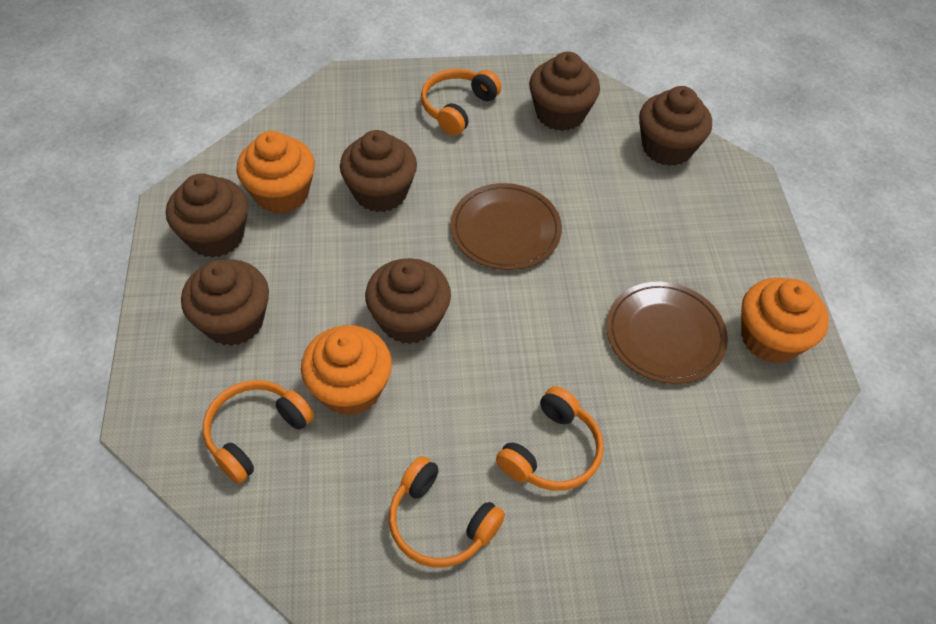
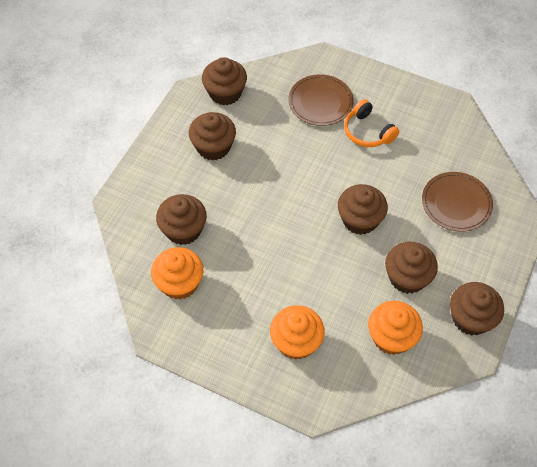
orange headphones: 4 -> 1

